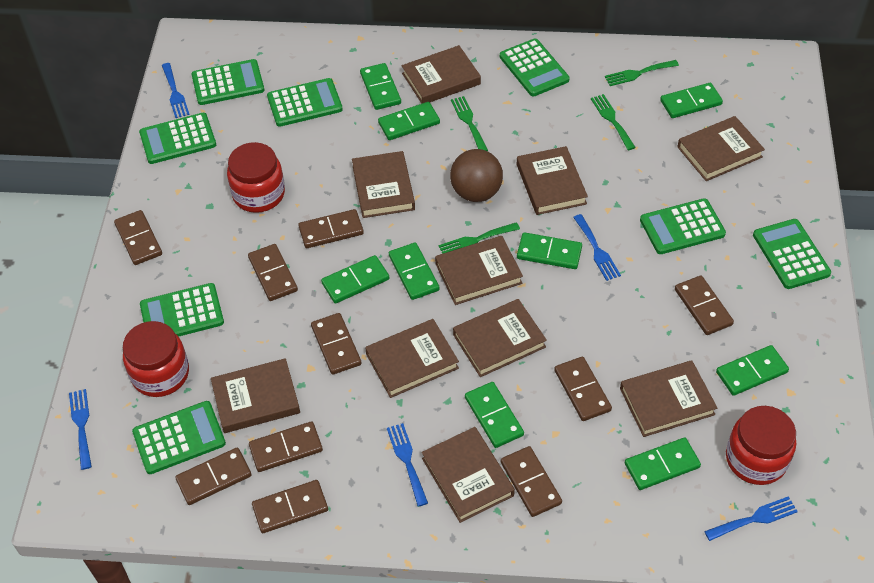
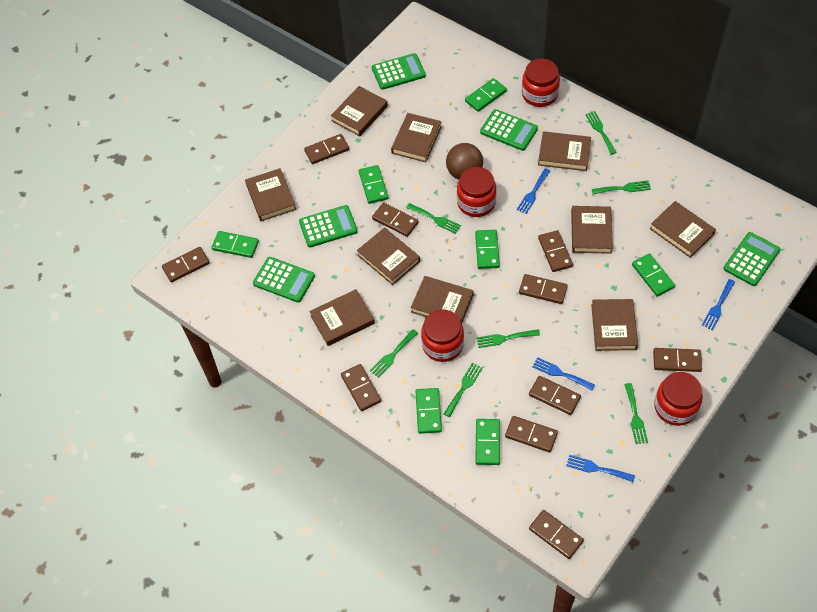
blue fork: 5 -> 4
green calculator: 8 -> 5
green domino: 9 -> 7
green fork: 4 -> 7
red jar: 3 -> 4

